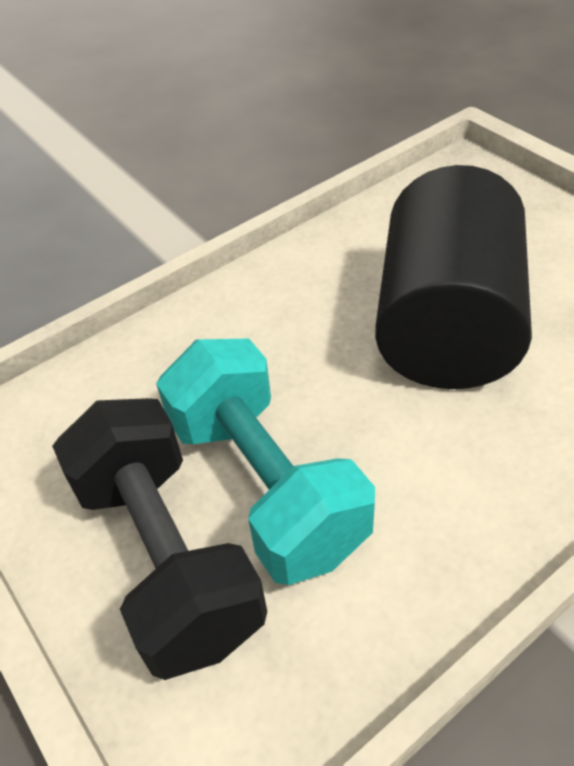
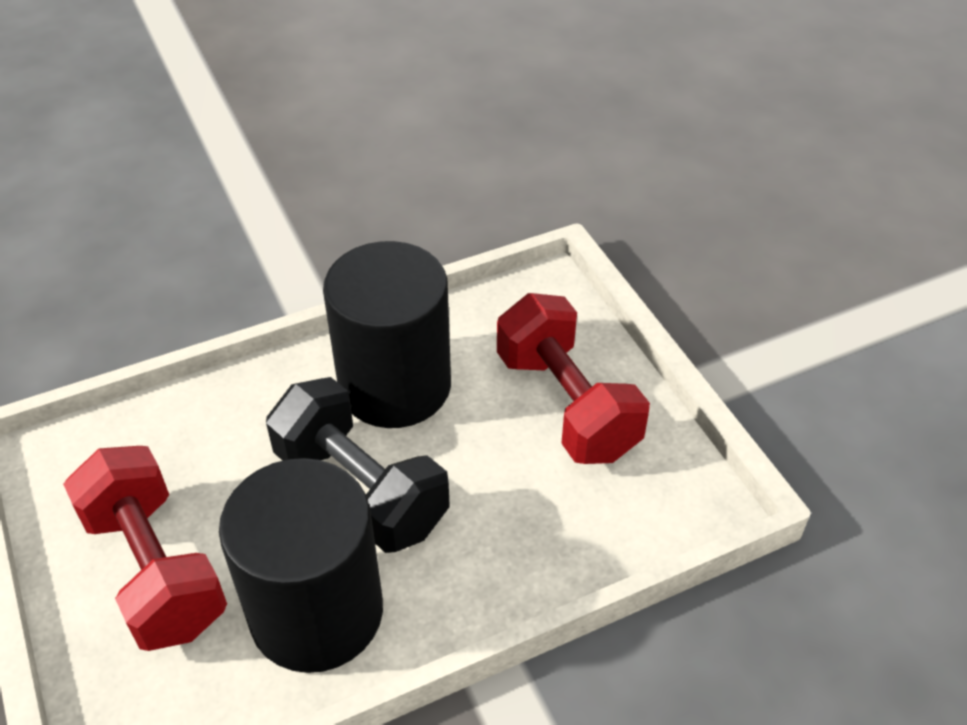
black cylinder: 1 -> 2
red dumbbell: 0 -> 2
turquoise dumbbell: 1 -> 0

